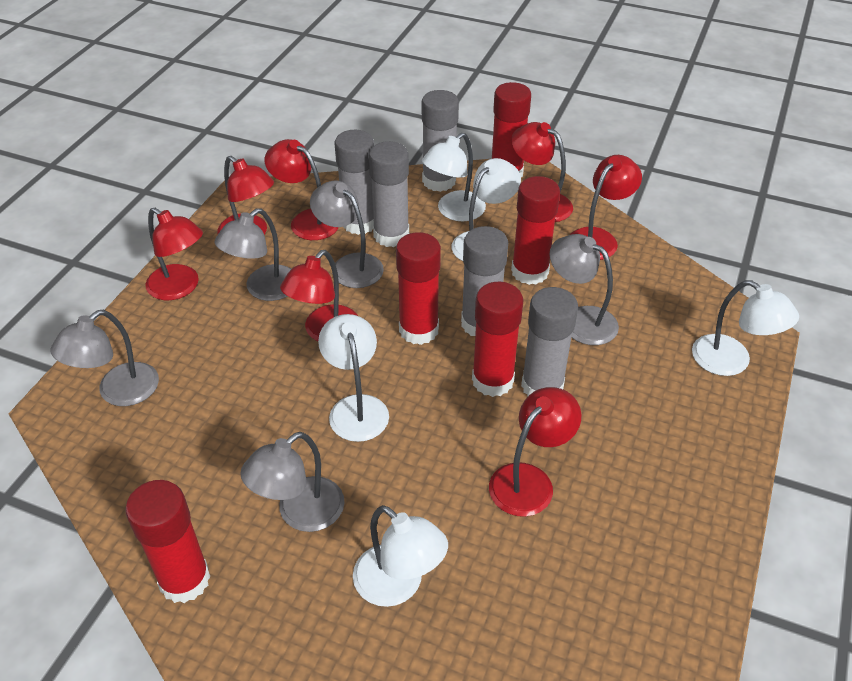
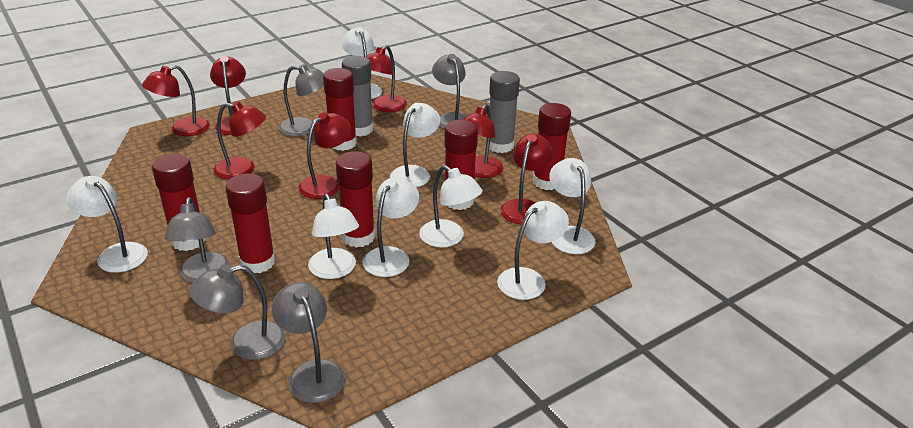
grey glue stick: 5 -> 2
red glue stick: 5 -> 6
white lamp: 5 -> 8

